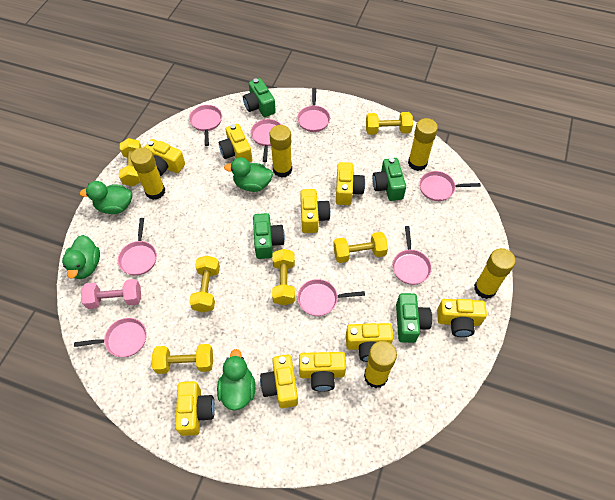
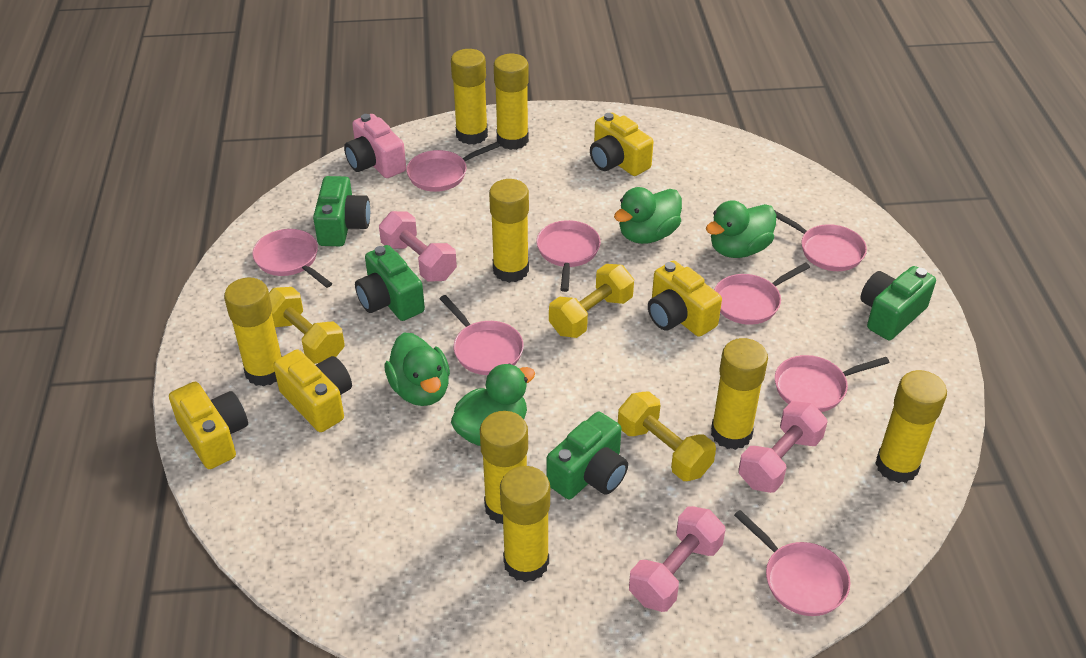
pink camera: 0 -> 1
pink dumbbell: 1 -> 3
yellow camera: 9 -> 4
yellow dumbbell: 6 -> 3
yellow glue stick: 5 -> 8

